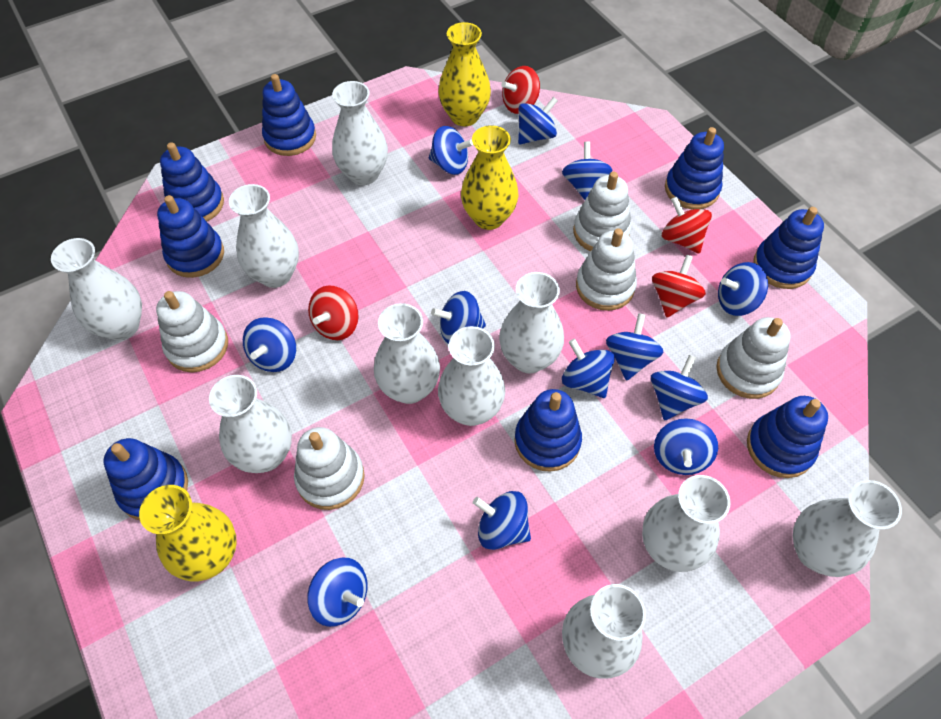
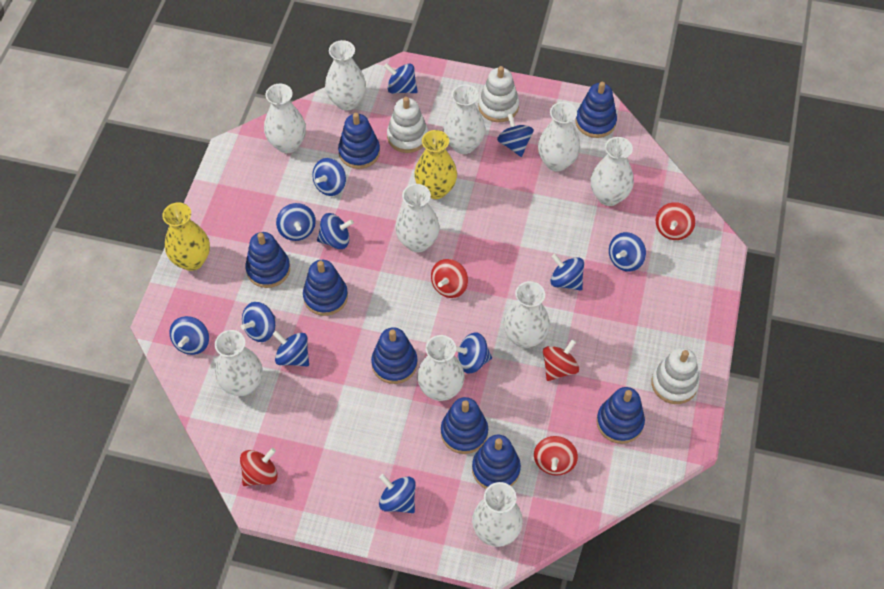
red spinning top: 4 -> 5
white stacking toy: 5 -> 3
yellow vase: 3 -> 2

